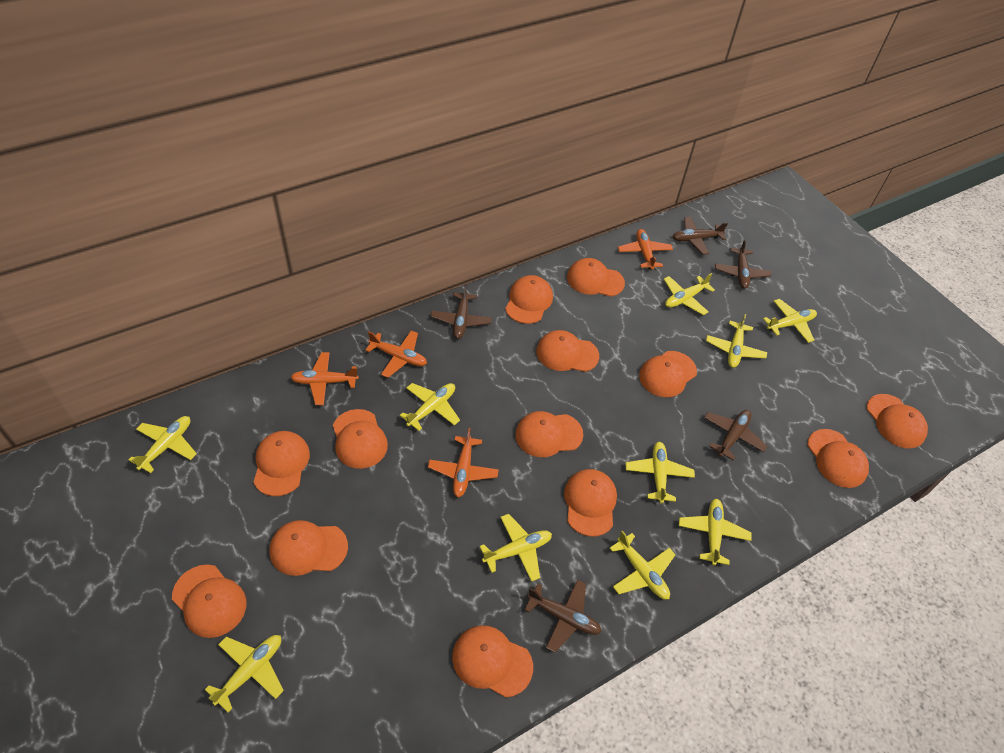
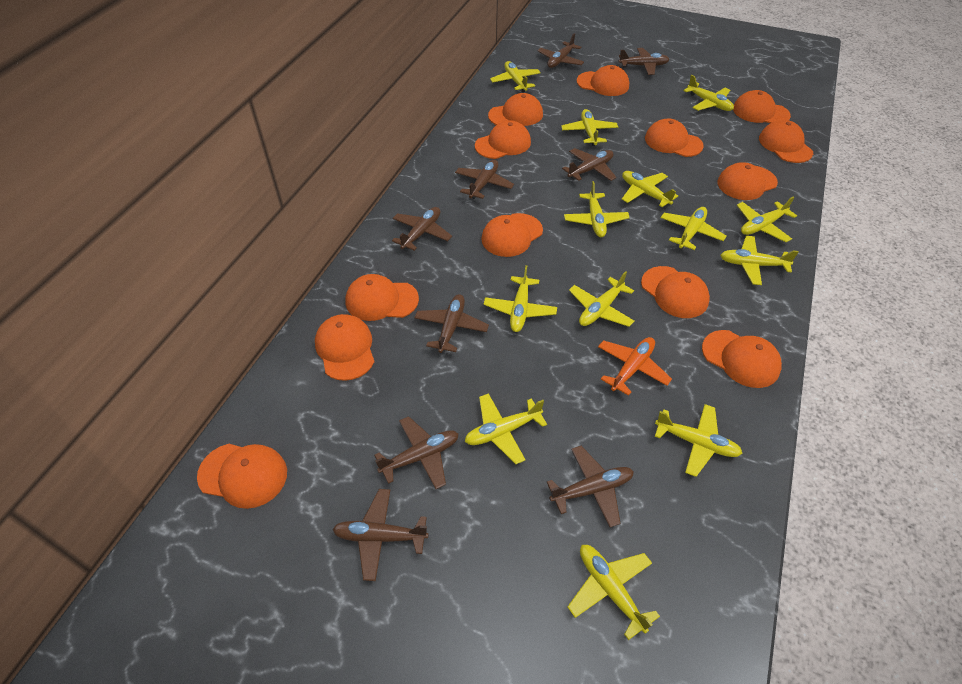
brown plane: 5 -> 9
orange plane: 4 -> 1
yellow plane: 10 -> 13

